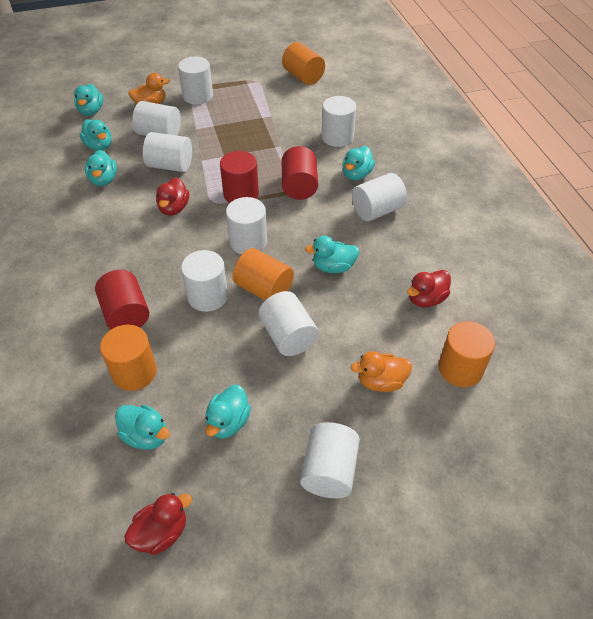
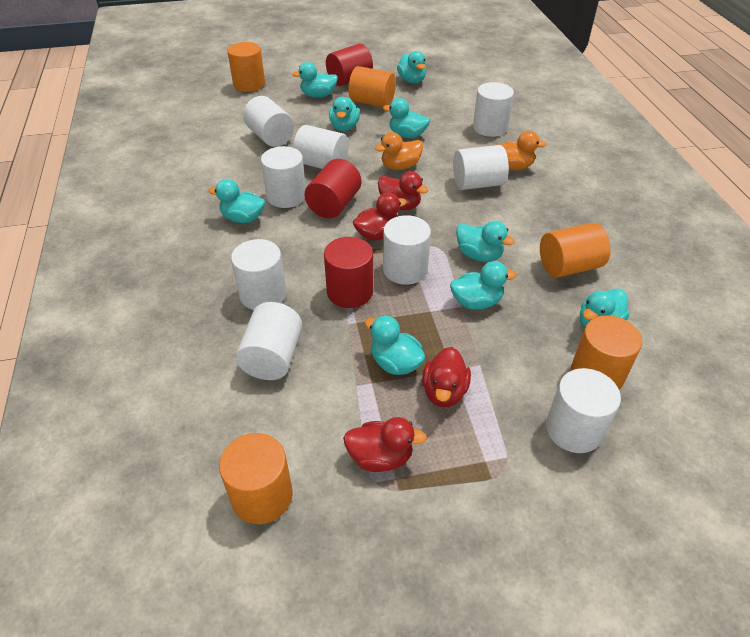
orange cylinder: 4 -> 5
red duck: 3 -> 4
turquoise duck: 7 -> 9

